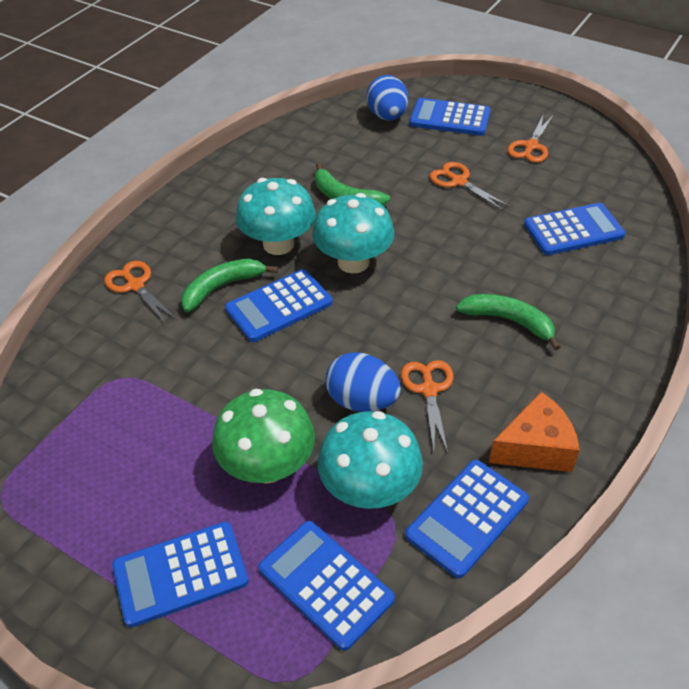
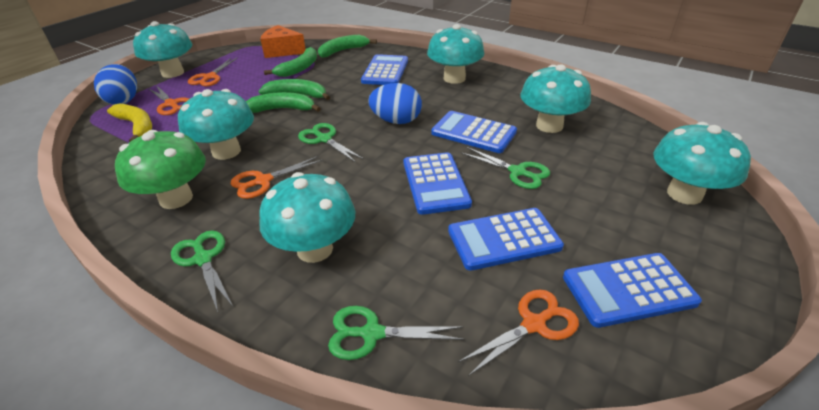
blue calculator: 6 -> 5
green banana: 3 -> 4
green scissors: 0 -> 4
turquoise mushroom: 3 -> 6
yellow banana: 0 -> 1

